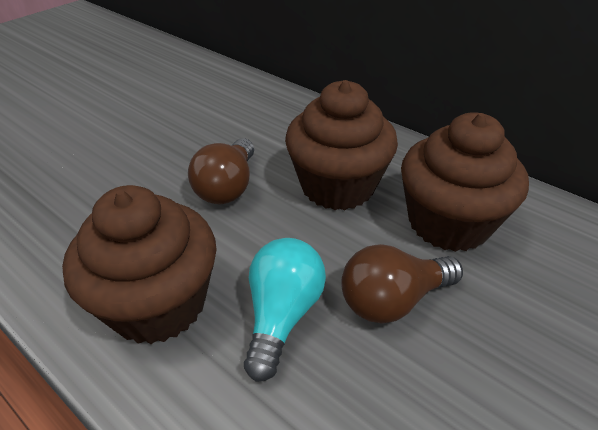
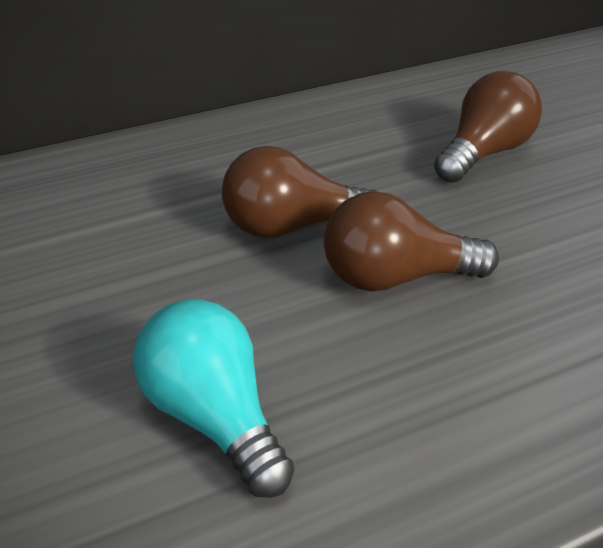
brown cupcake: 3 -> 0
brown light bulb: 2 -> 3

